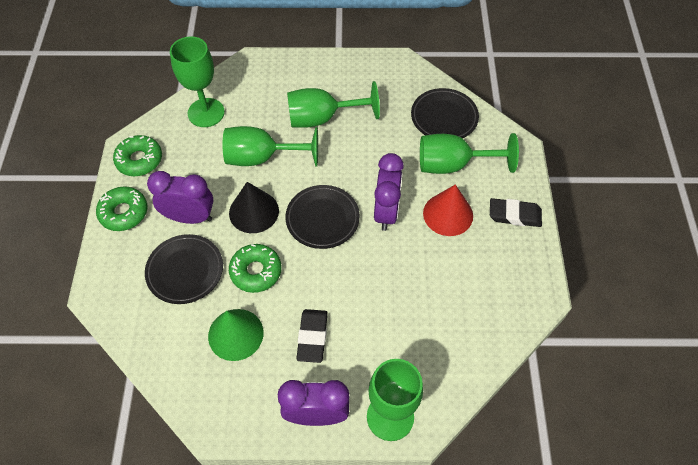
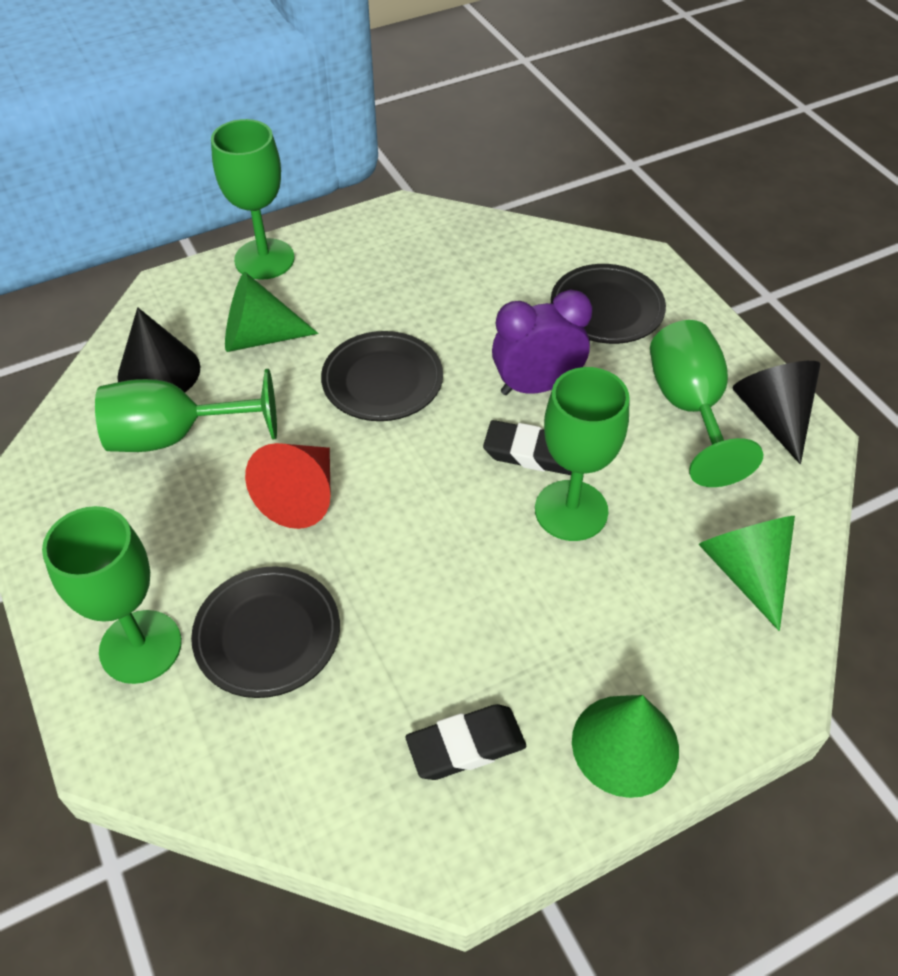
black cone: 1 -> 2
green cone: 1 -> 3
green donut: 3 -> 0
purple clock: 3 -> 1

